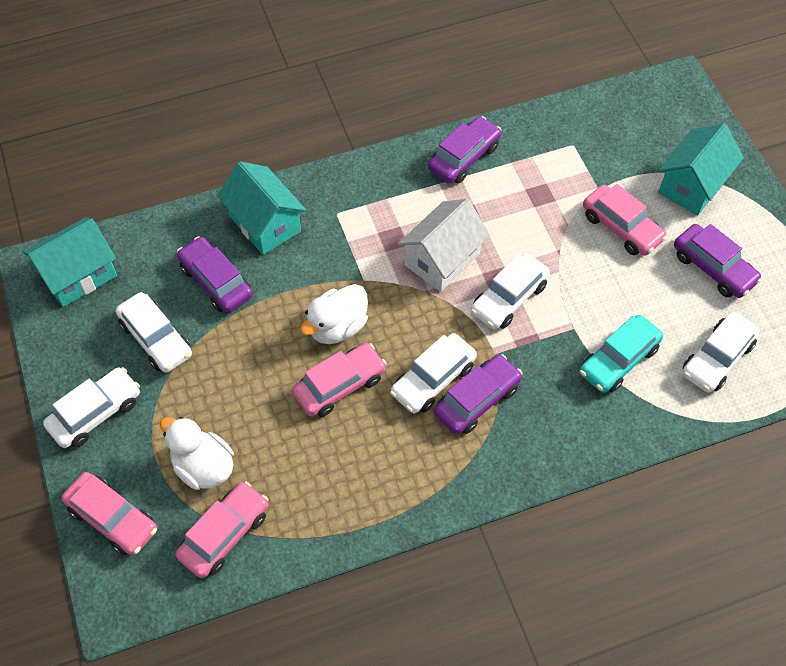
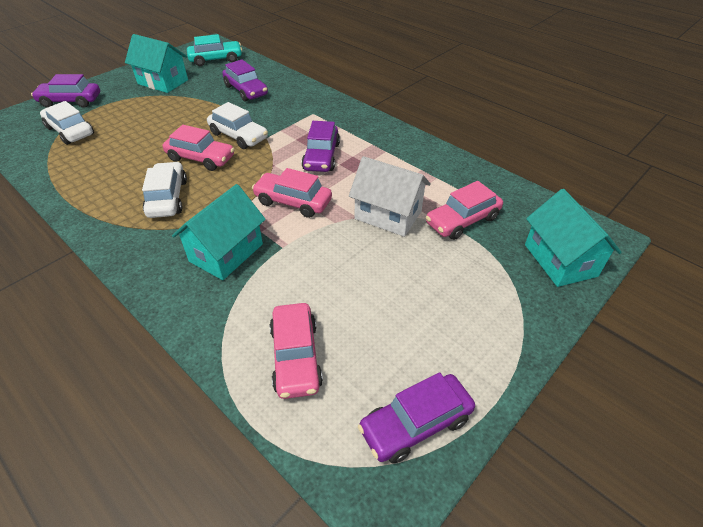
white car: 5 -> 3
white duck: 2 -> 0

